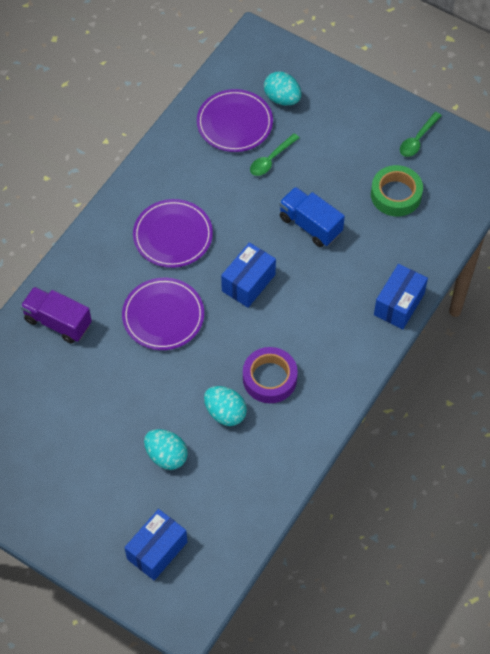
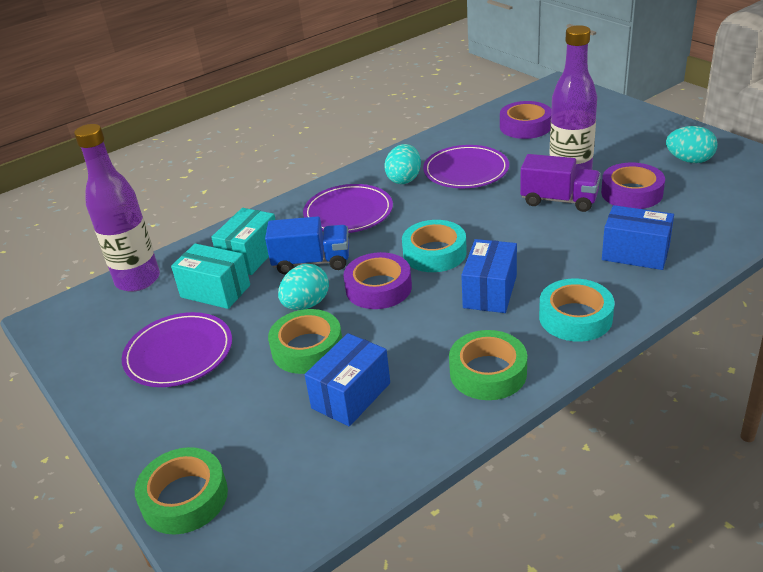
green spoon: 2 -> 0
green tape: 1 -> 3
purple bottle: 0 -> 2
purple tape: 1 -> 3
turquoise box: 0 -> 2
turquoise tape: 0 -> 2

